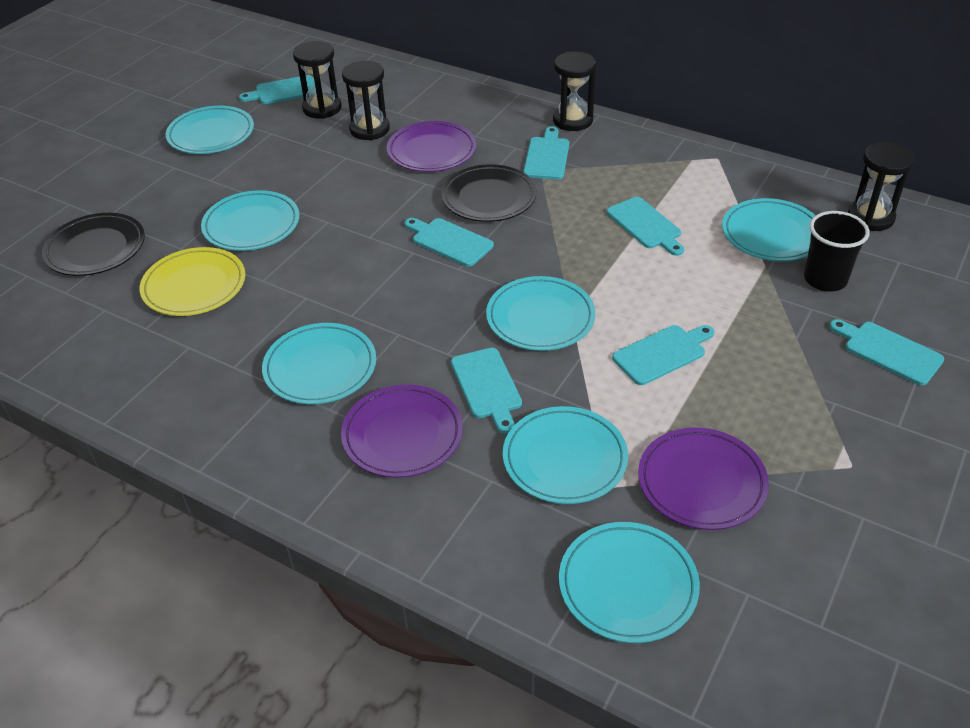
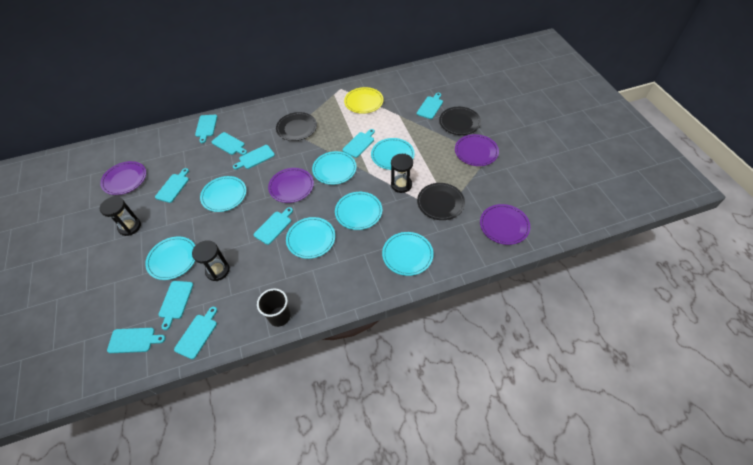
black hourglass: 4 -> 3
black plate: 2 -> 3
purple plate: 3 -> 4
turquoise cutting board: 7 -> 10

